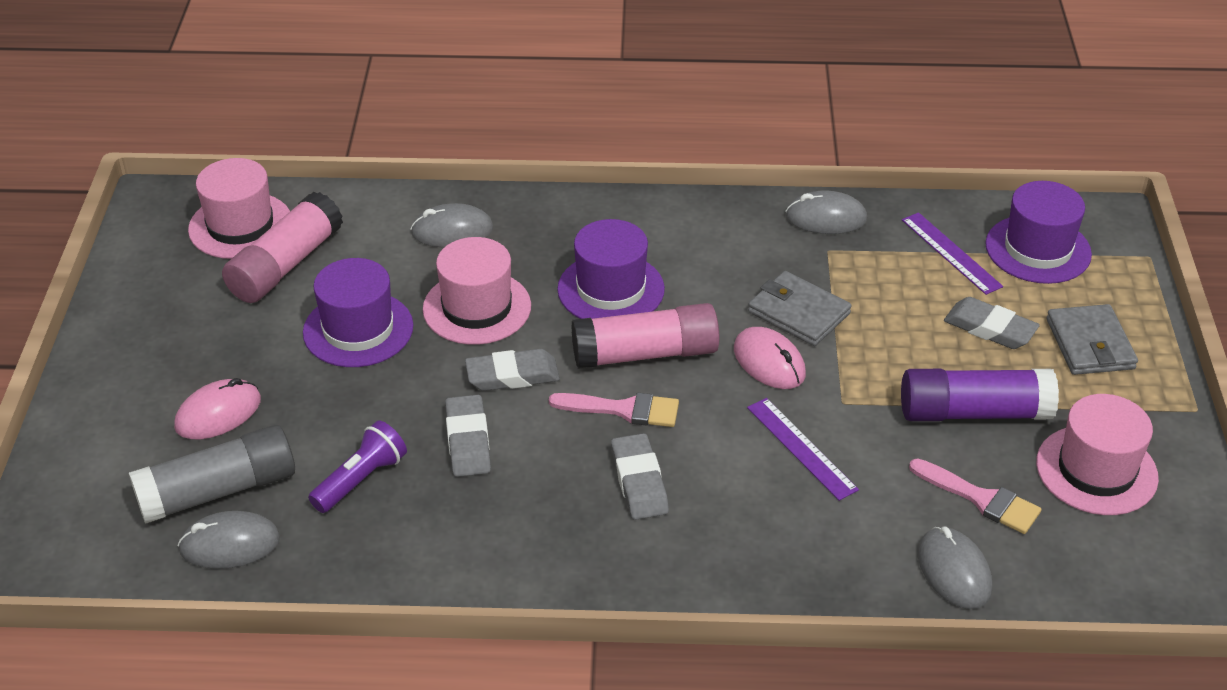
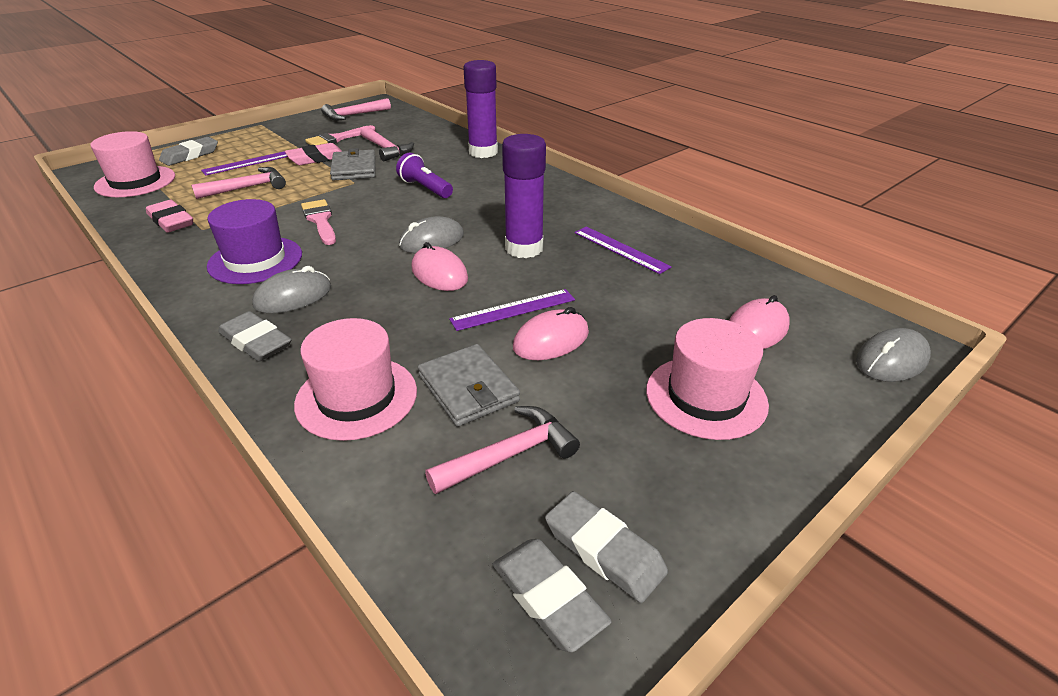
grey glue stick: 1 -> 0
grey mouse: 4 -> 3
pink eraser: 0 -> 2
pink glue stick: 2 -> 0
pink hammer: 0 -> 4
pink mouse: 2 -> 3
purple glue stick: 1 -> 2
purple hat: 3 -> 1
purple ruler: 2 -> 3

